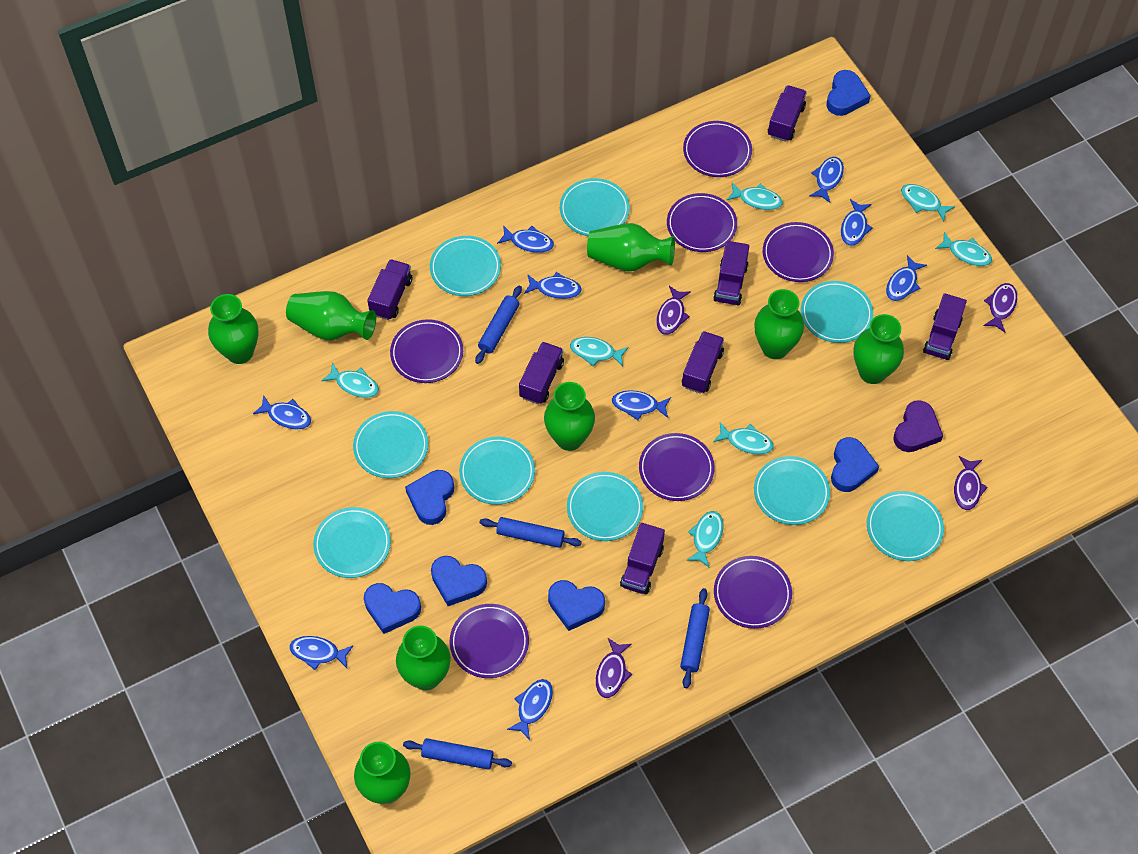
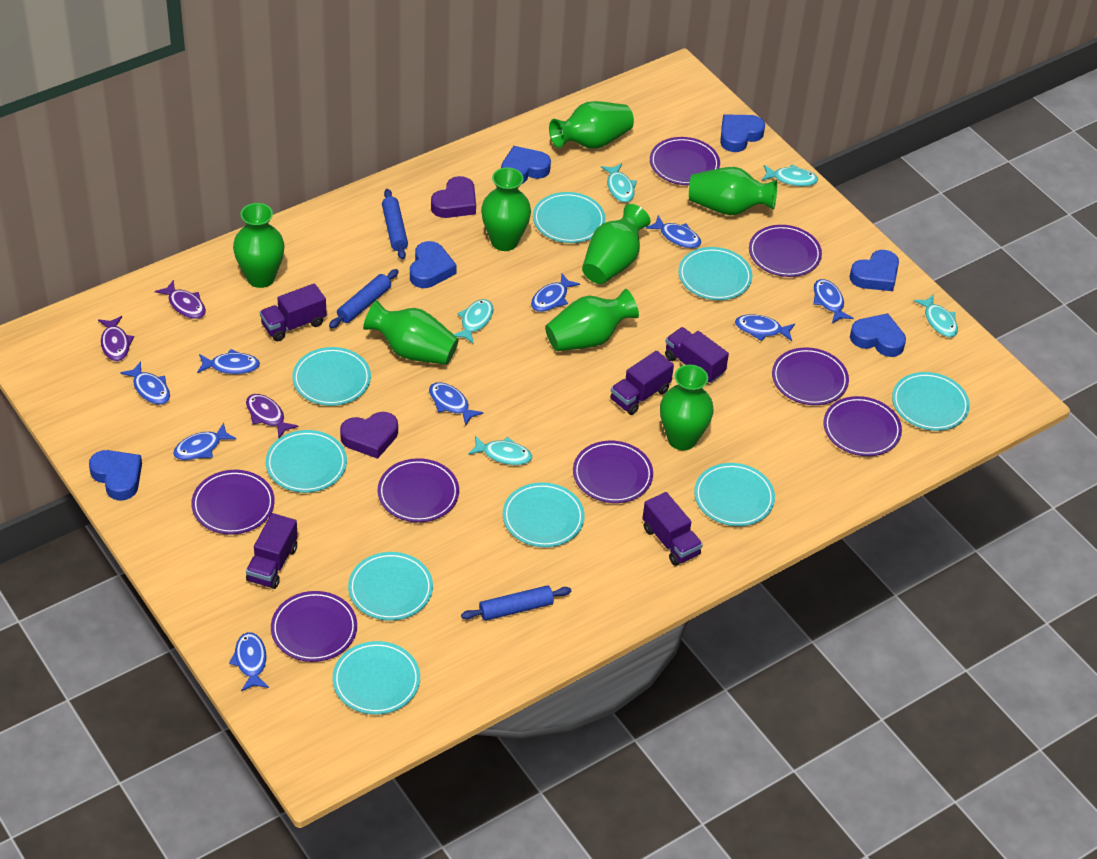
blue rolling pin: 4 -> 3
purple fish: 4 -> 3
purple heart: 1 -> 2
purple plate: 7 -> 8
purple truck: 7 -> 5
turquoise fish: 7 -> 5

